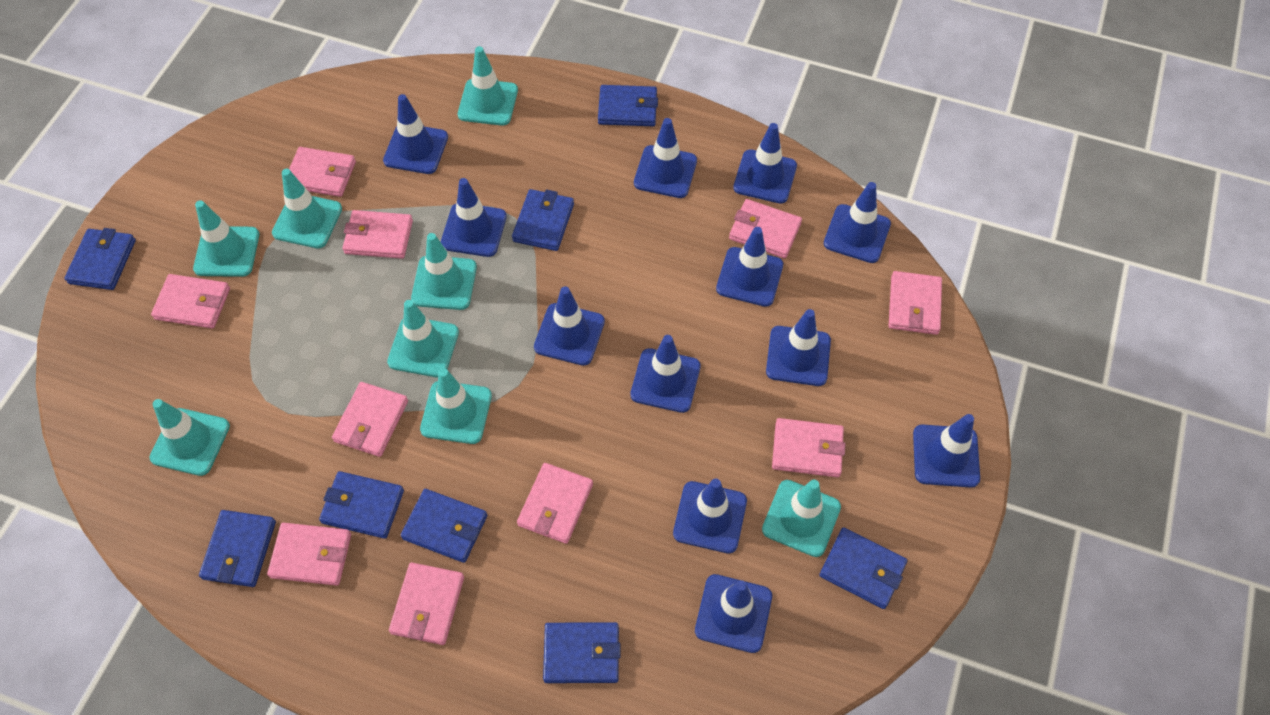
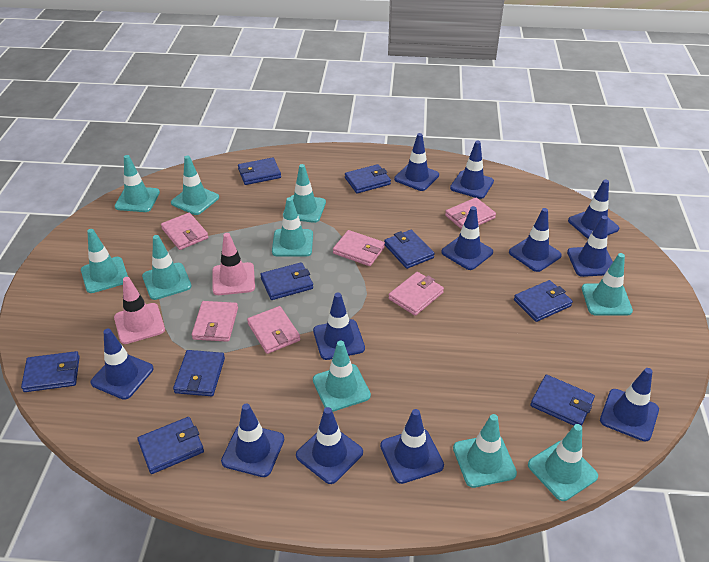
blue wallet: 8 -> 9
pink traffic cone: 0 -> 2
pink wallet: 10 -> 6
turquoise traffic cone: 8 -> 10

